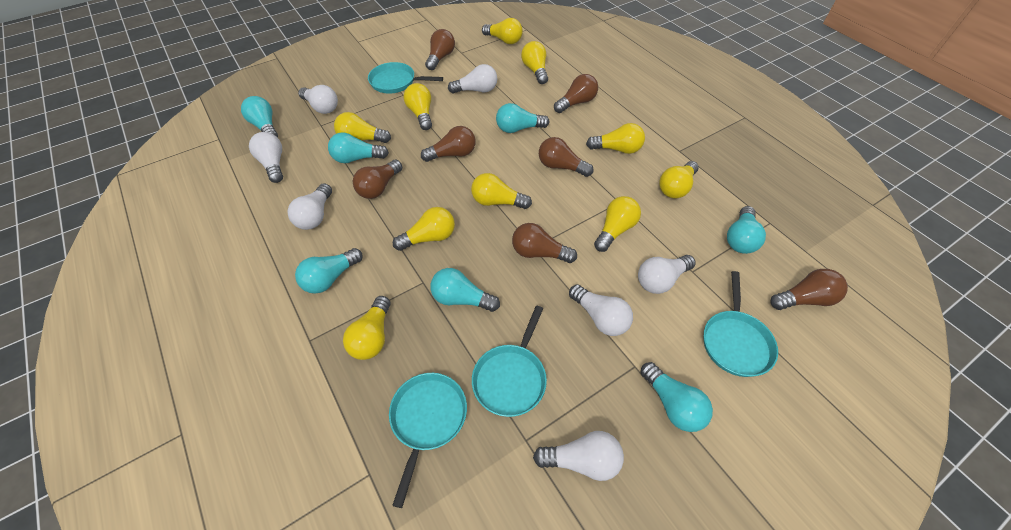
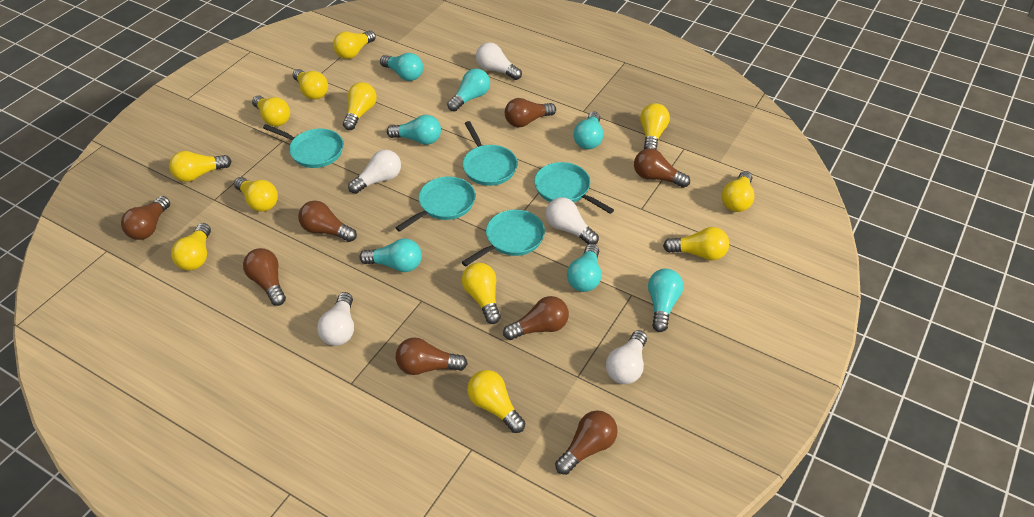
brown light bulb: 7 -> 8
turquoise pan: 4 -> 5
white light bulb: 7 -> 5
yellow light bulb: 10 -> 12

